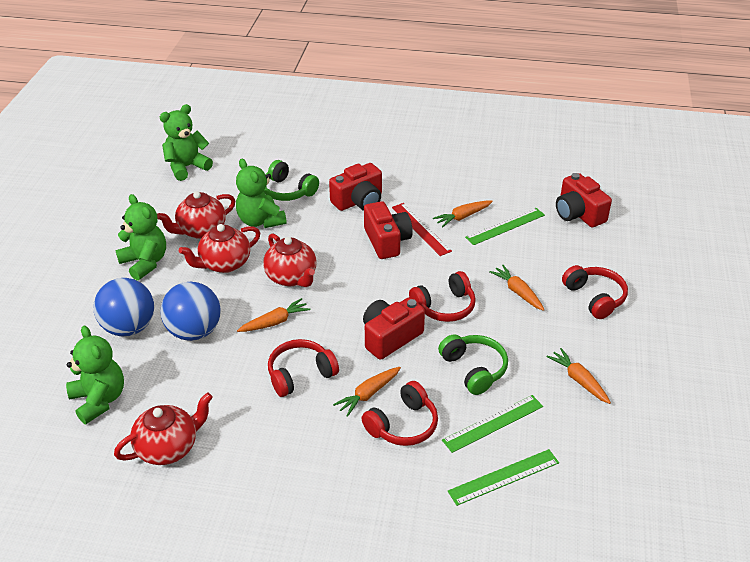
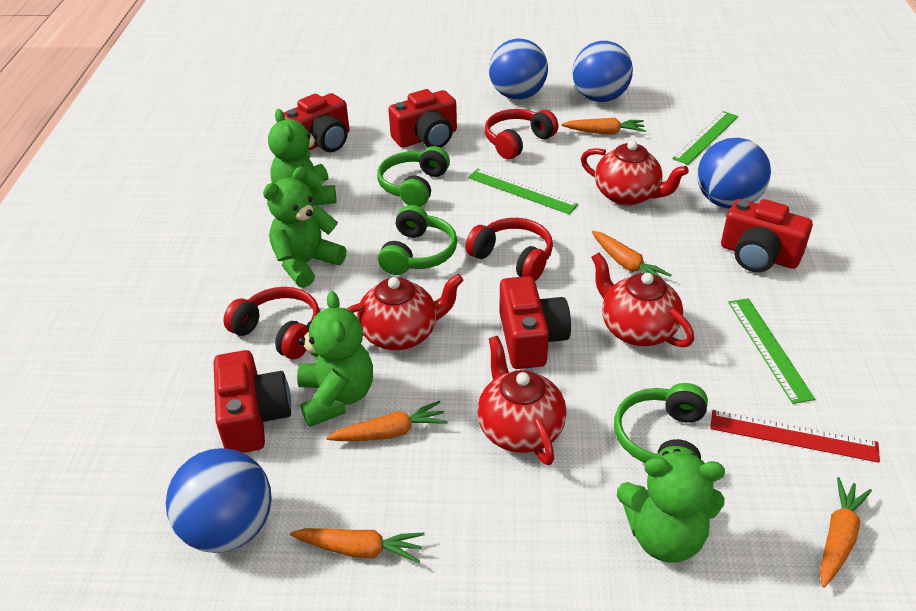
blue ball: 2 -> 4
green headphones: 2 -> 3
red camera: 4 -> 5
red headphones: 4 -> 3

